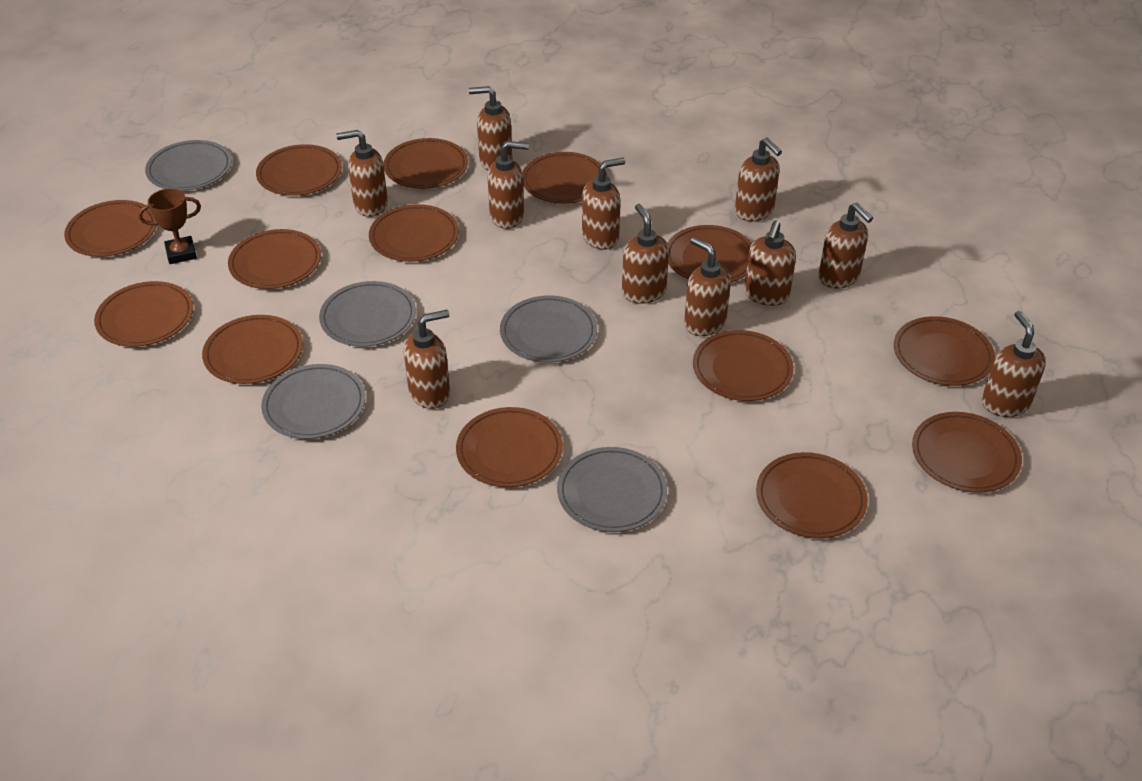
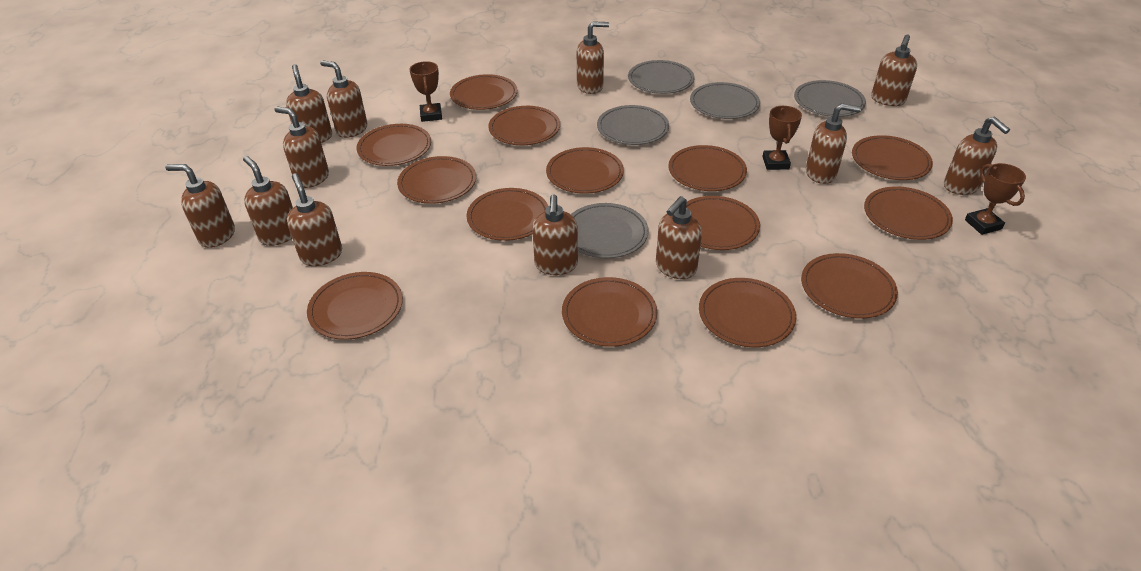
brown soap dispenser: 11 -> 12
brown trophy: 1 -> 3

